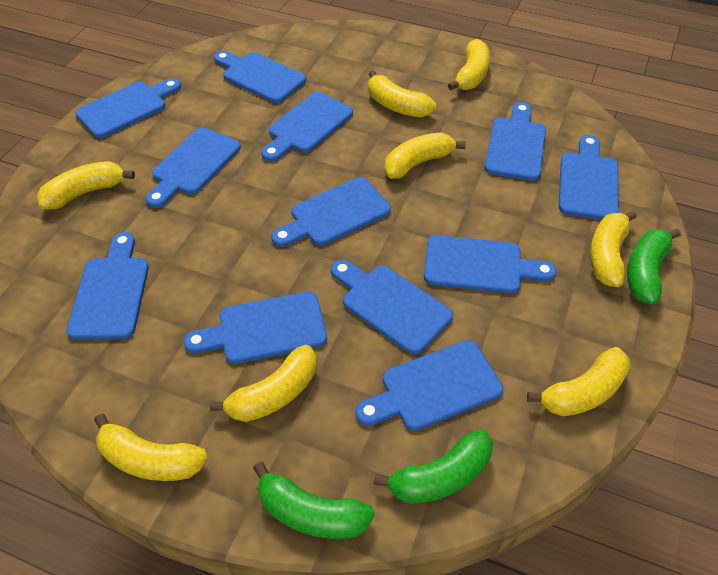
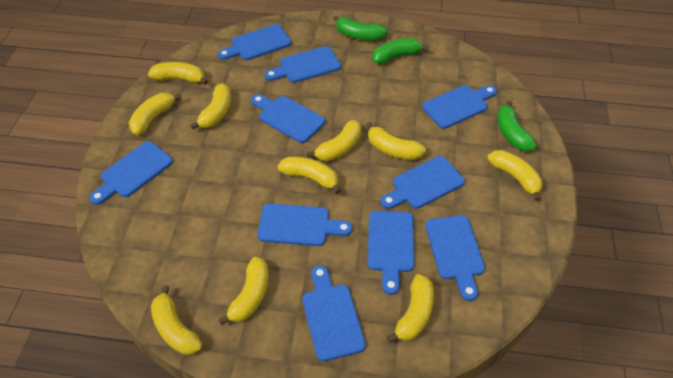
blue cutting board: 12 -> 10
yellow banana: 8 -> 10

